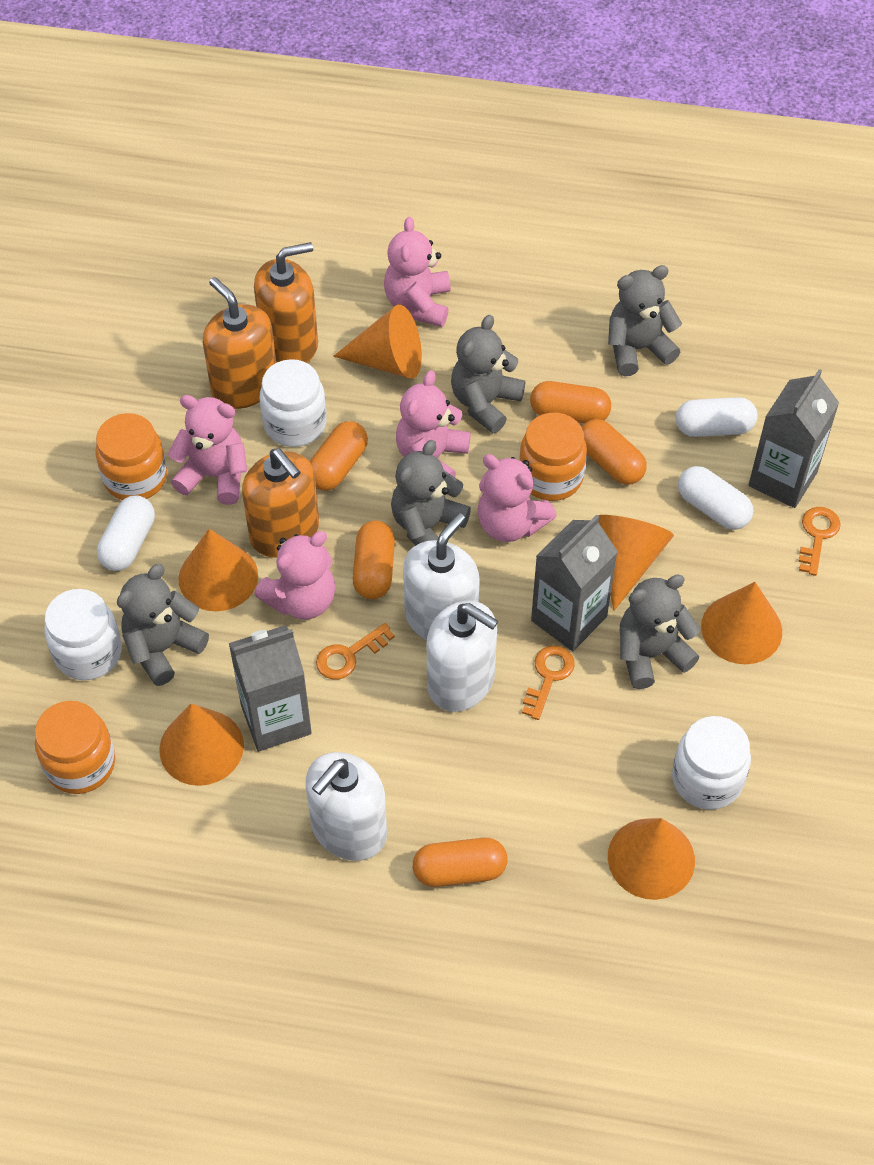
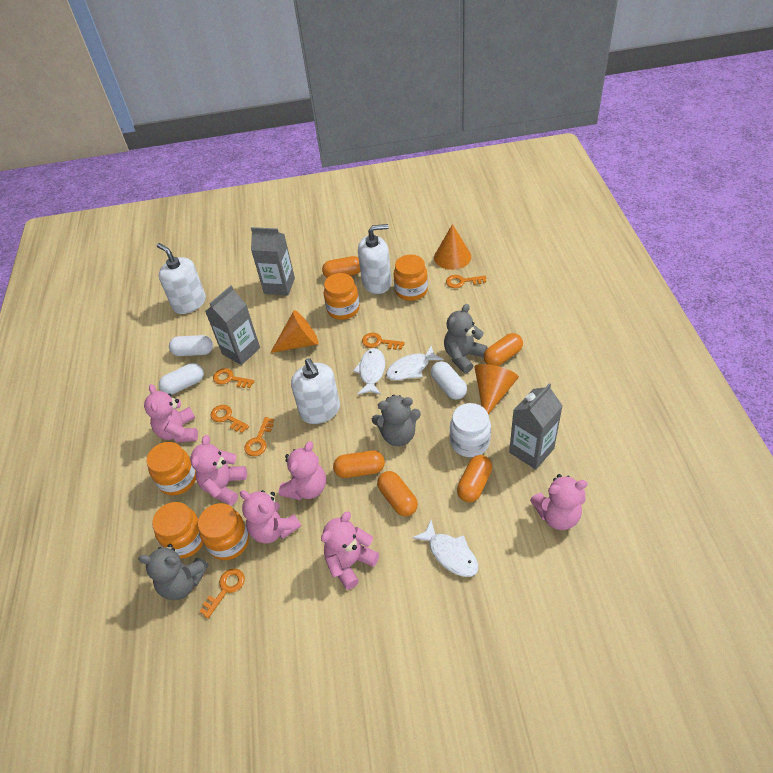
grey teddy bear: 5 -> 3
orange cone: 6 -> 3
orange jar: 3 -> 5
orange key: 3 -> 6
orange soap dispenser: 3 -> 0
pink teddy bear: 5 -> 6
white fish: 0 -> 3
white jar: 3 -> 1

